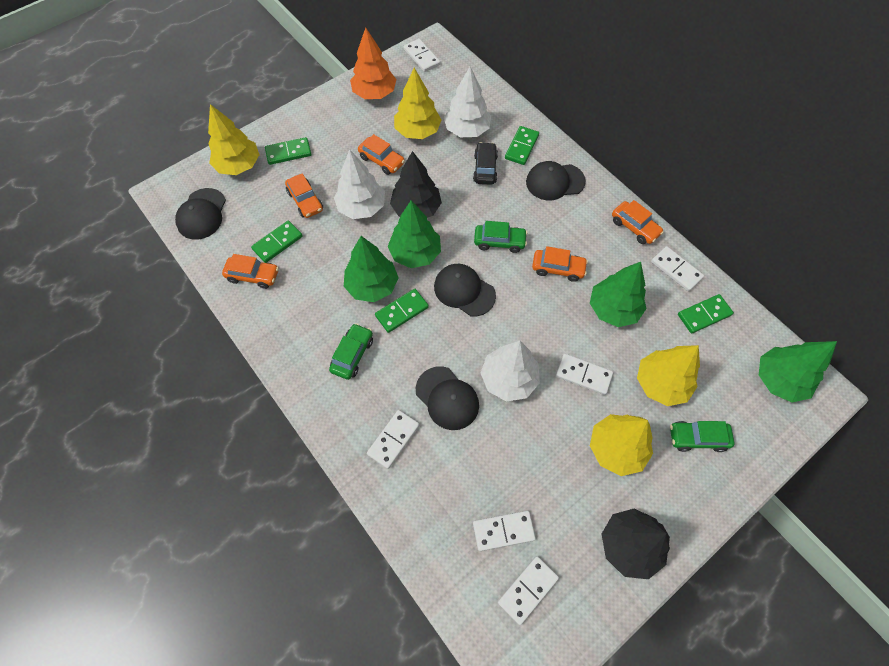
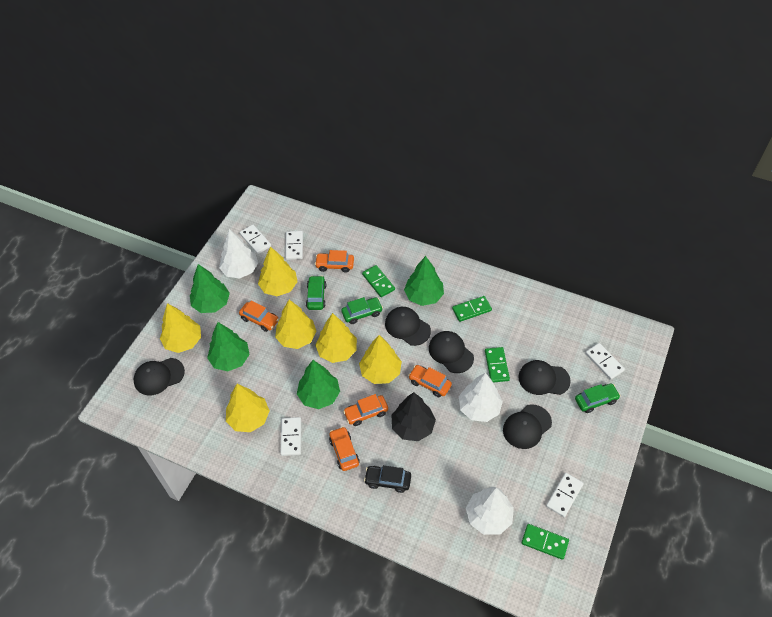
black cap: 4 -> 5
black tree: 2 -> 1
green domino: 5 -> 4
orange tree: 1 -> 0
white domino: 6 -> 5
yellow tree: 4 -> 6

